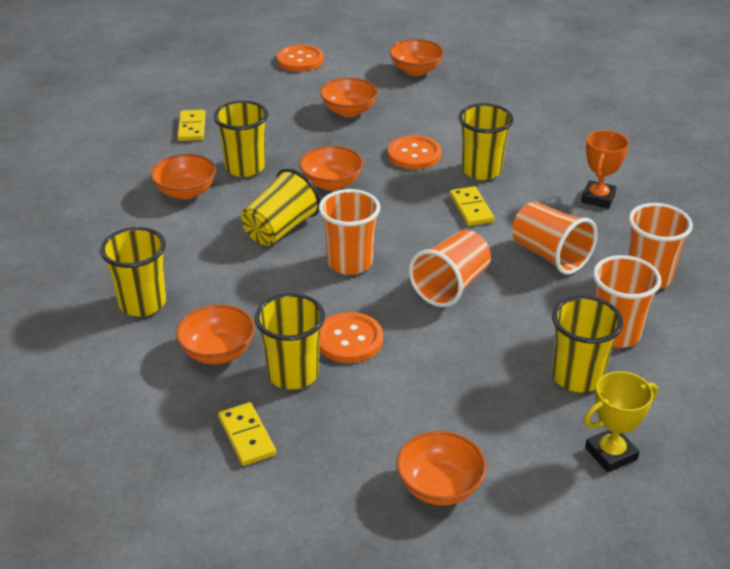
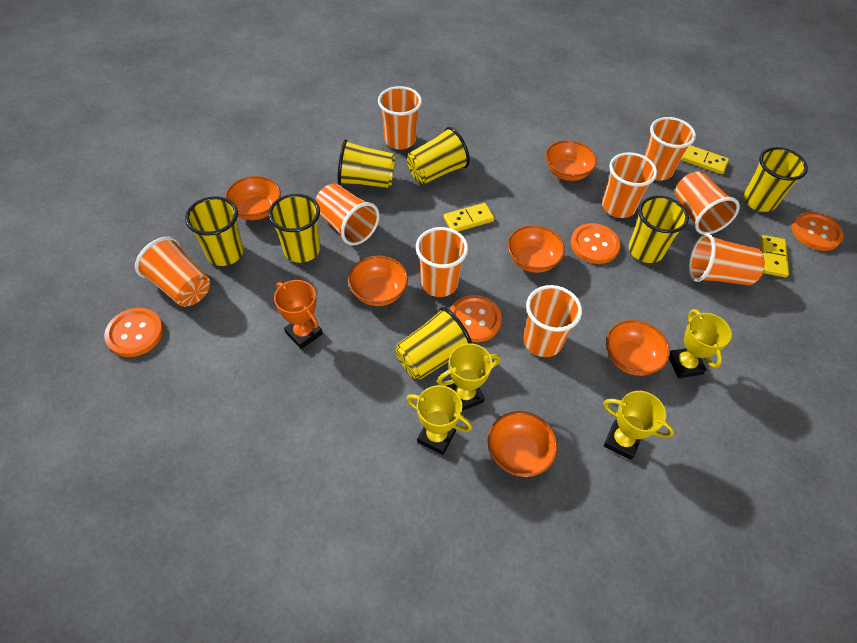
orange button: 3 -> 4
orange cup: 5 -> 9
yellow cup: 6 -> 7
yellow trophy: 1 -> 4

